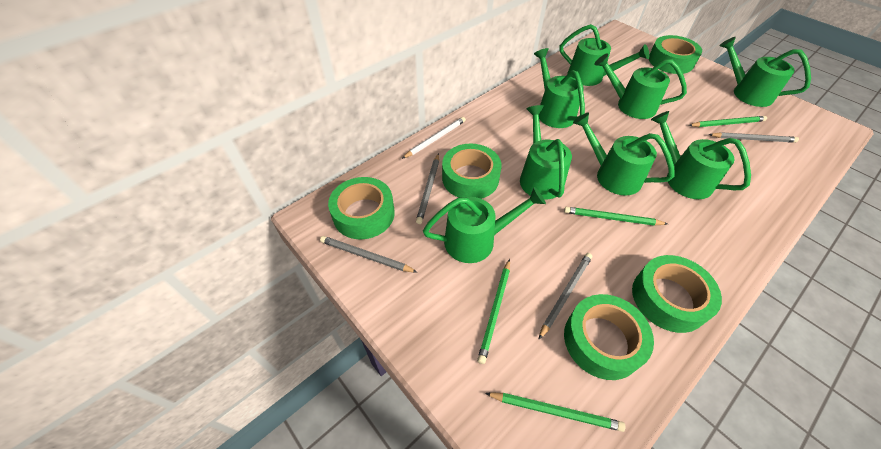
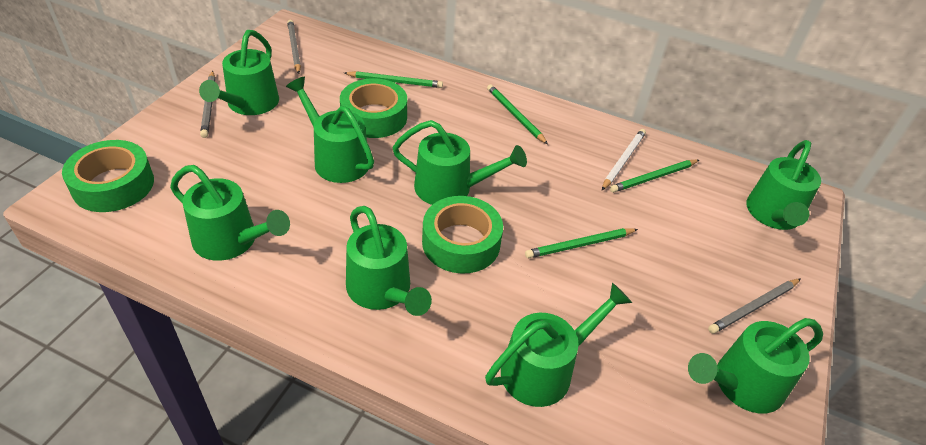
green tape: 5 -> 3
grey pencil: 4 -> 3

